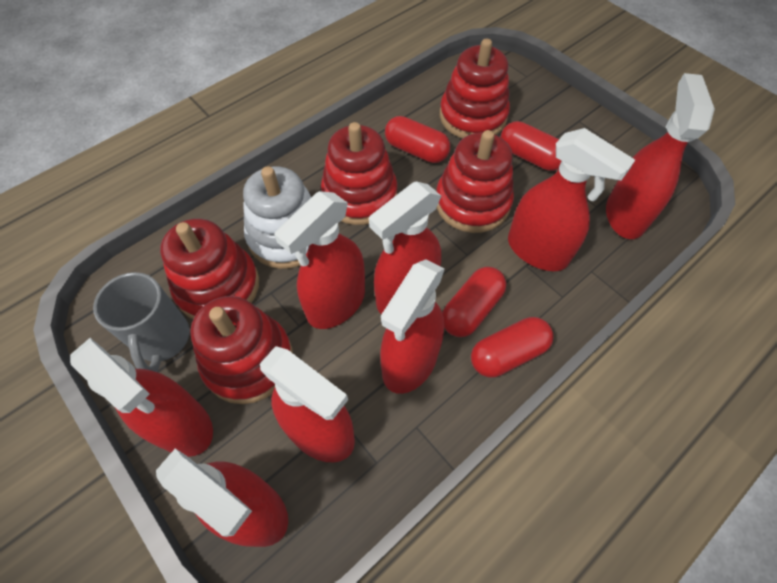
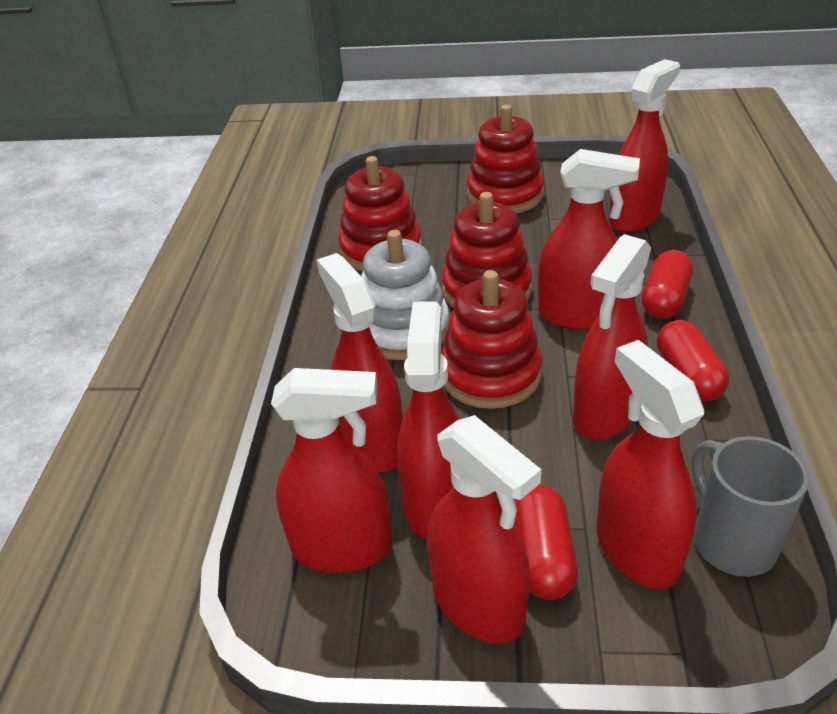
red capsule: 4 -> 3
red stacking toy: 5 -> 4

